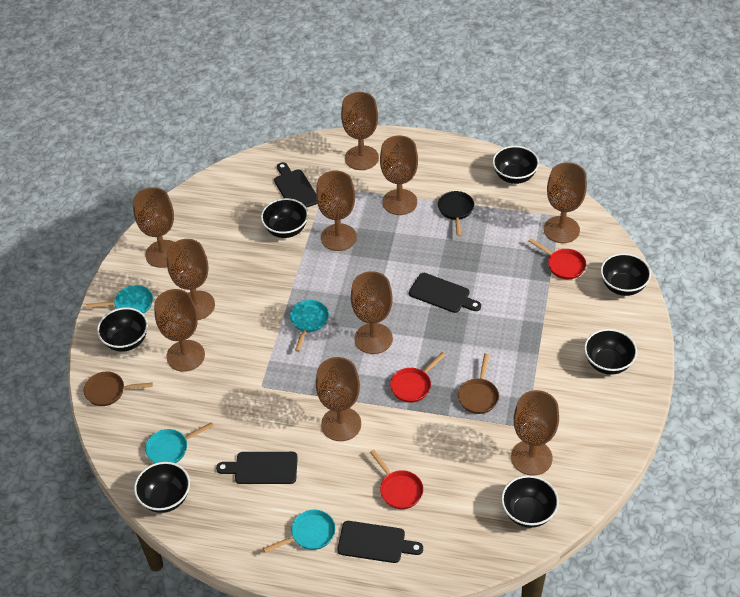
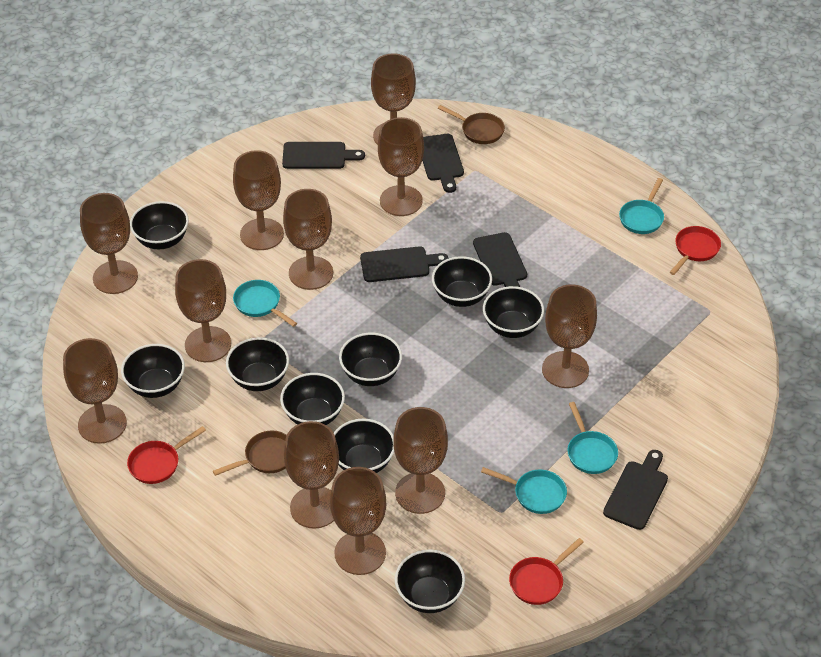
black bowl: 7 -> 9
black cutting board: 4 -> 5
black pan: 1 -> 0
brown goblet: 10 -> 11

